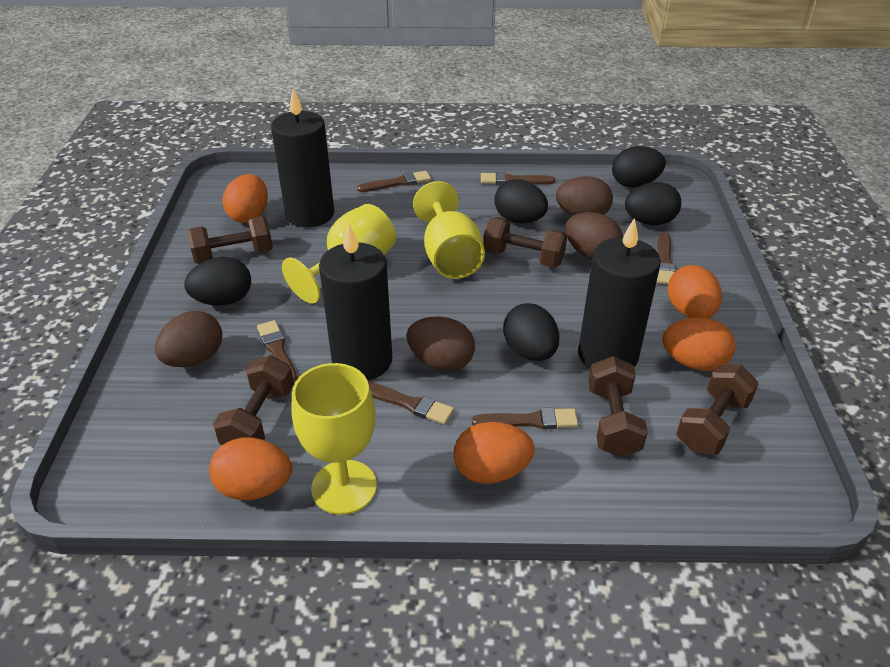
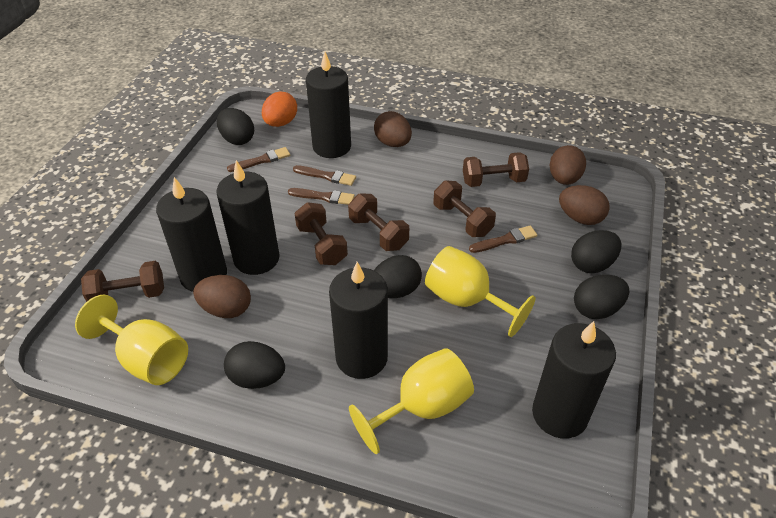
black candle: 3 -> 5
brown brush: 6 -> 4
orange egg: 5 -> 1

